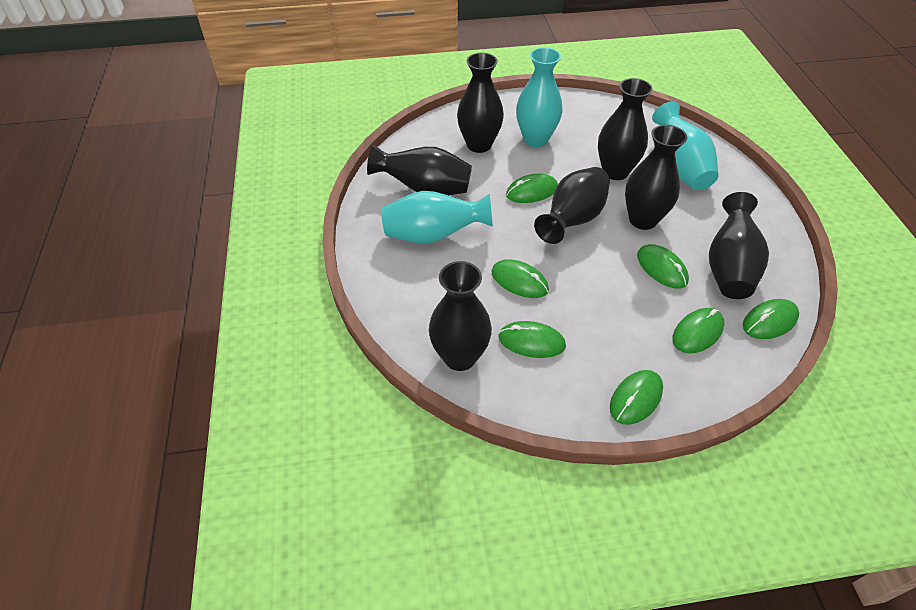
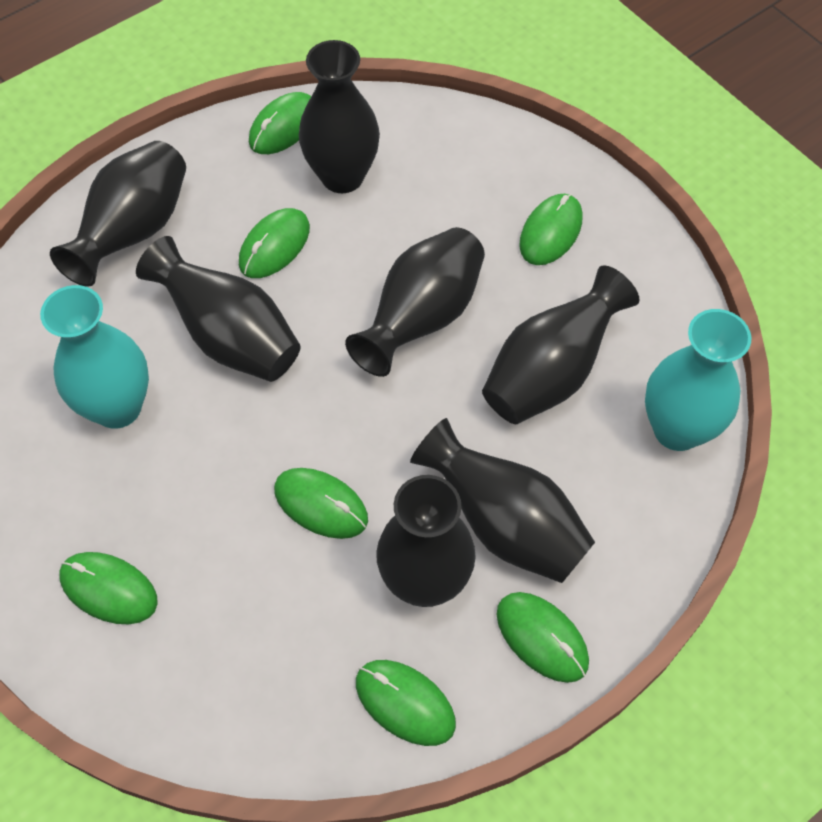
turquoise vase: 3 -> 2

